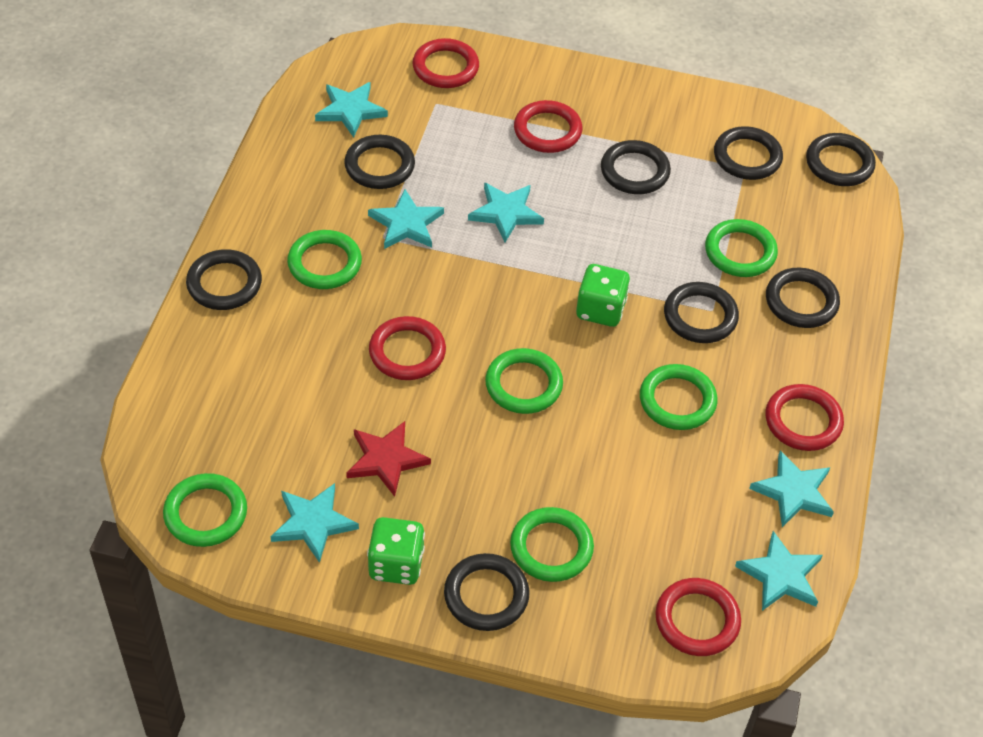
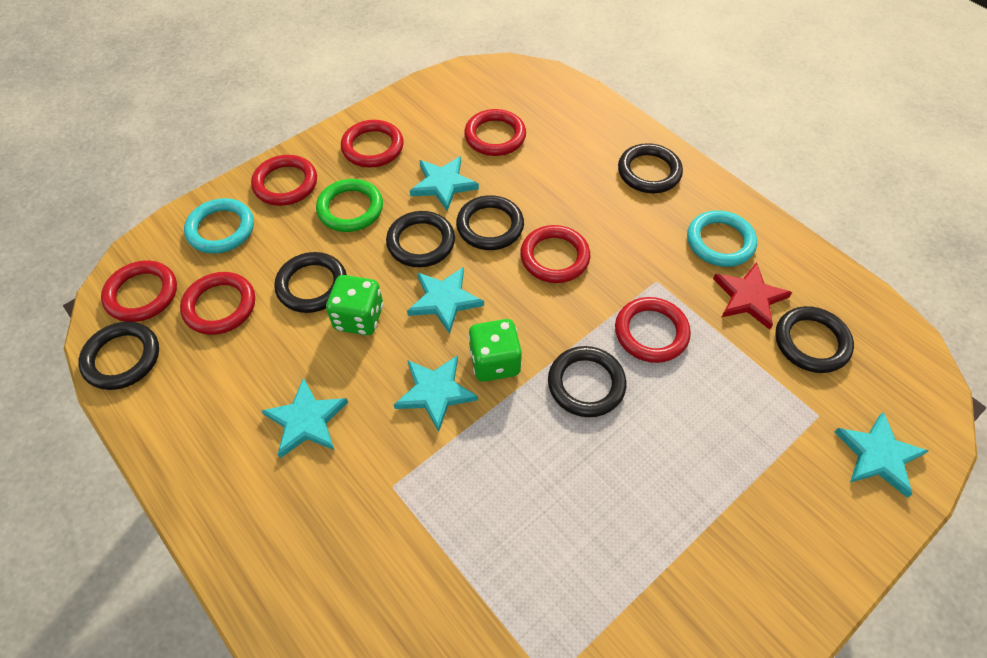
black ring: 8 -> 7
green ring: 6 -> 1
red ring: 5 -> 7
turquoise ring: 0 -> 2
turquoise star: 6 -> 5

